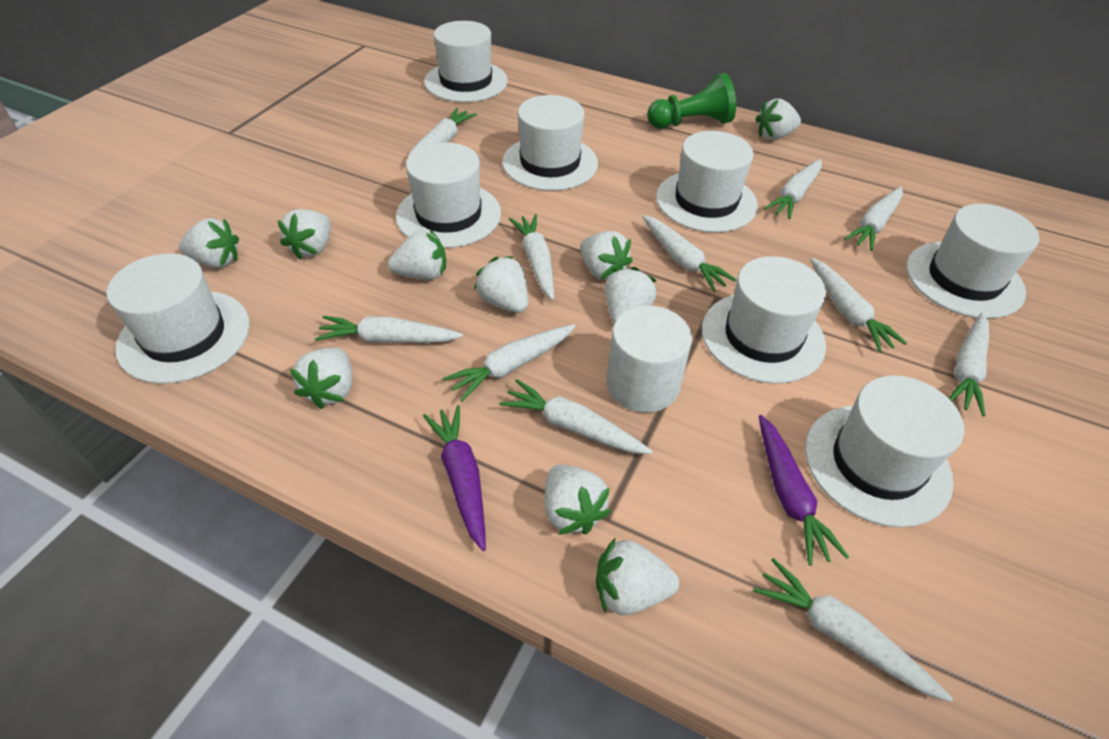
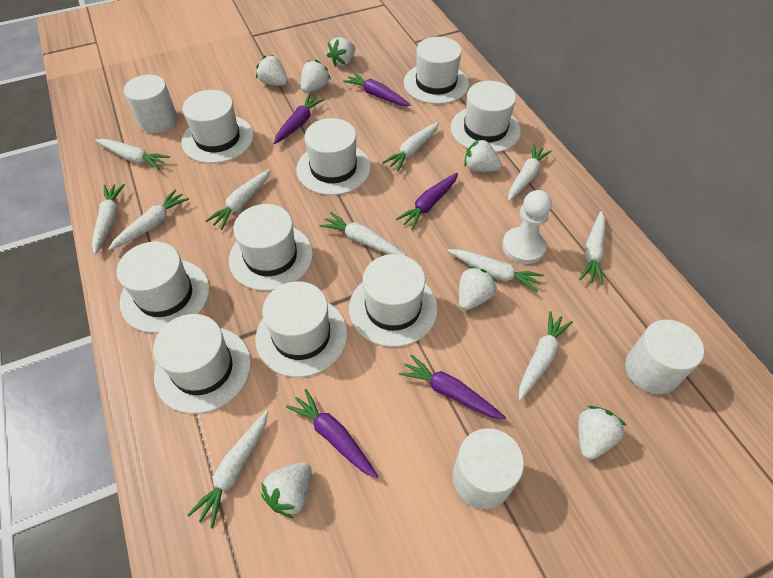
green pawn: 1 -> 0
purple carrot: 2 -> 5
white cylinder: 1 -> 3
white hat: 8 -> 9
white pawn: 0 -> 1
white strawberry: 10 -> 7

